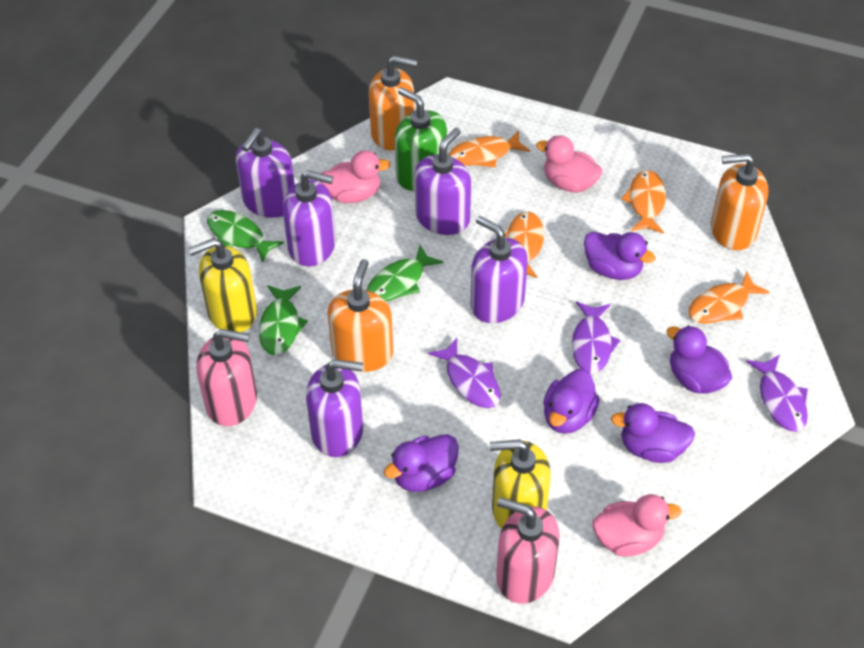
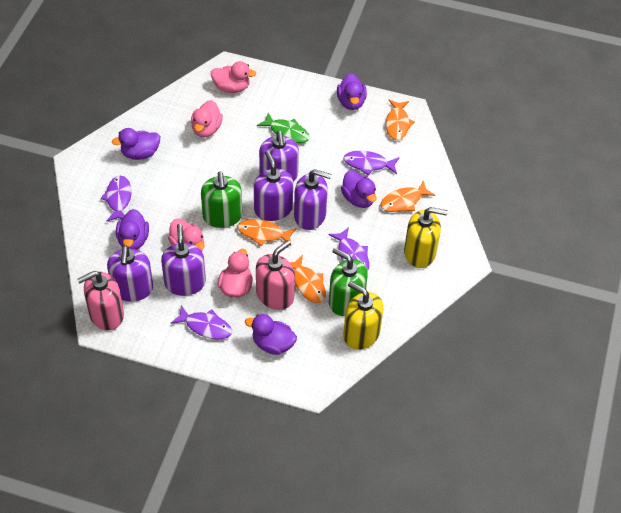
green fish: 3 -> 1
green soap dispenser: 1 -> 2
orange soap dispenser: 3 -> 0
pink duck: 3 -> 4
purple fish: 3 -> 4

